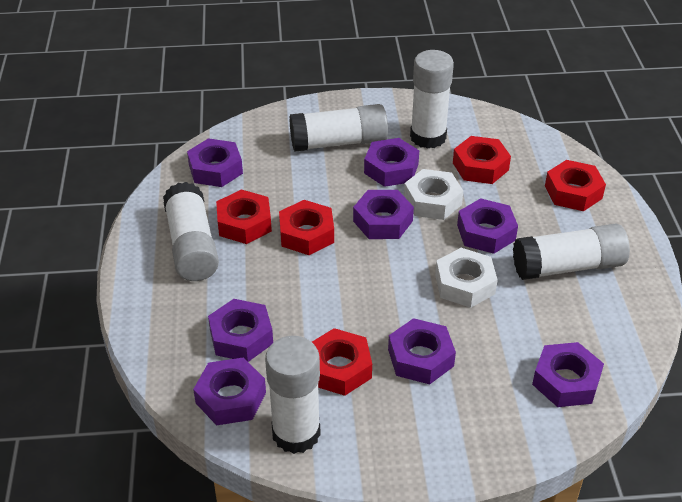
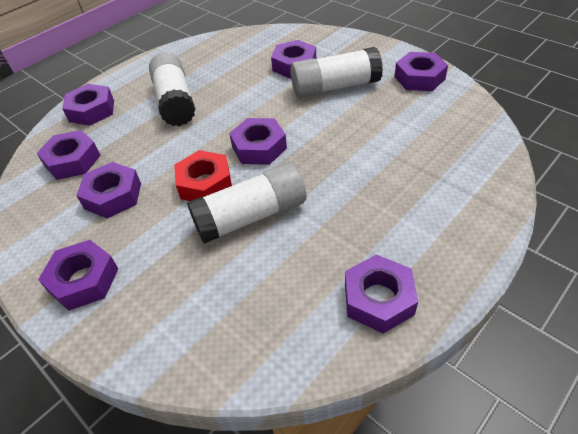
red nut: 5 -> 1
white glue stick: 5 -> 3
white nut: 2 -> 0

